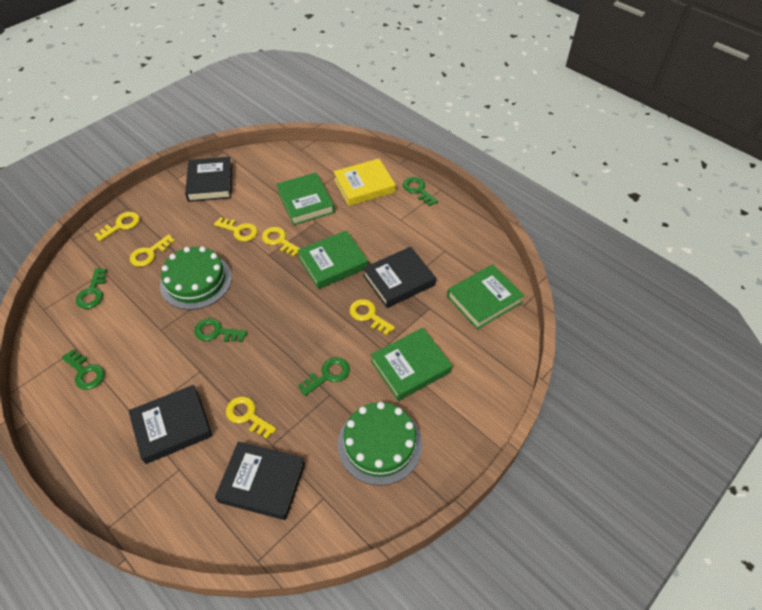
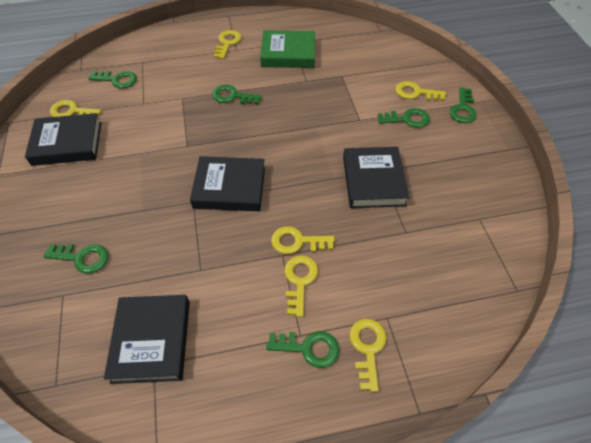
green book: 4 -> 1
green cake: 2 -> 0
green key: 5 -> 6
yellow book: 1 -> 0

